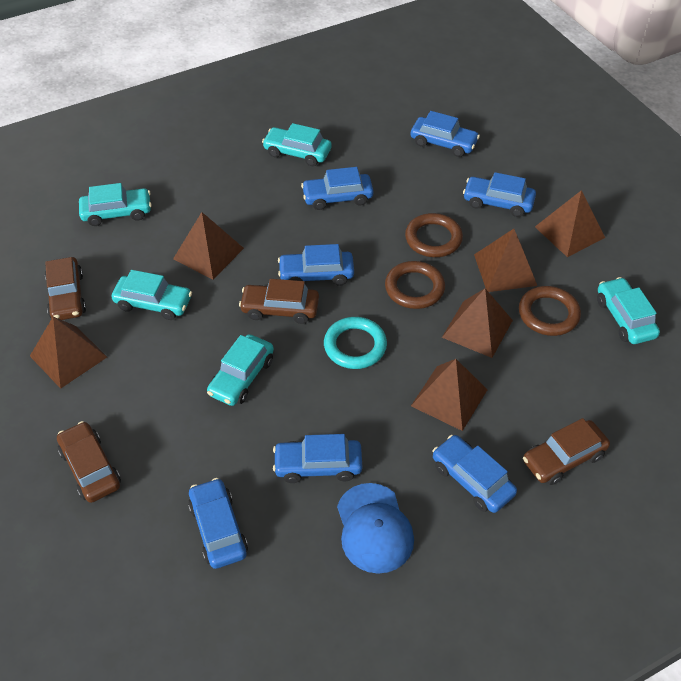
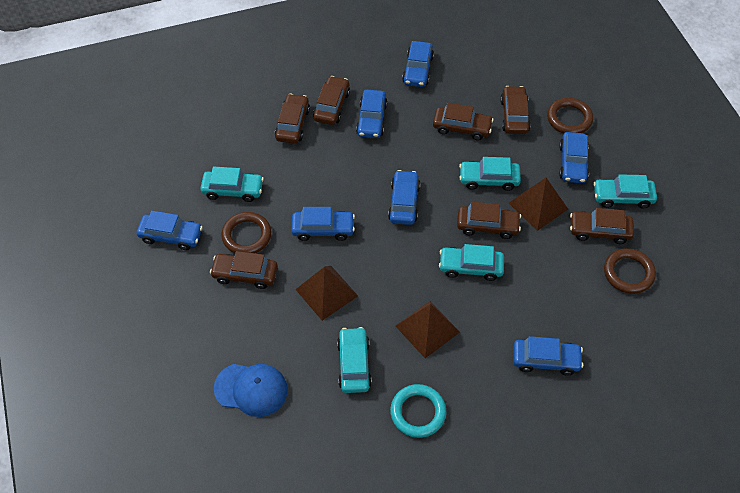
brown car: 4 -> 7
brown pyramid: 6 -> 3

